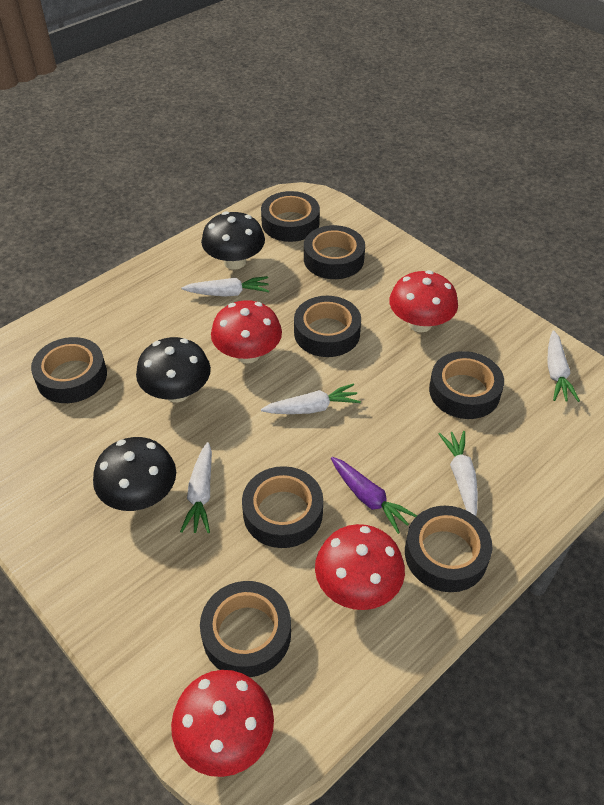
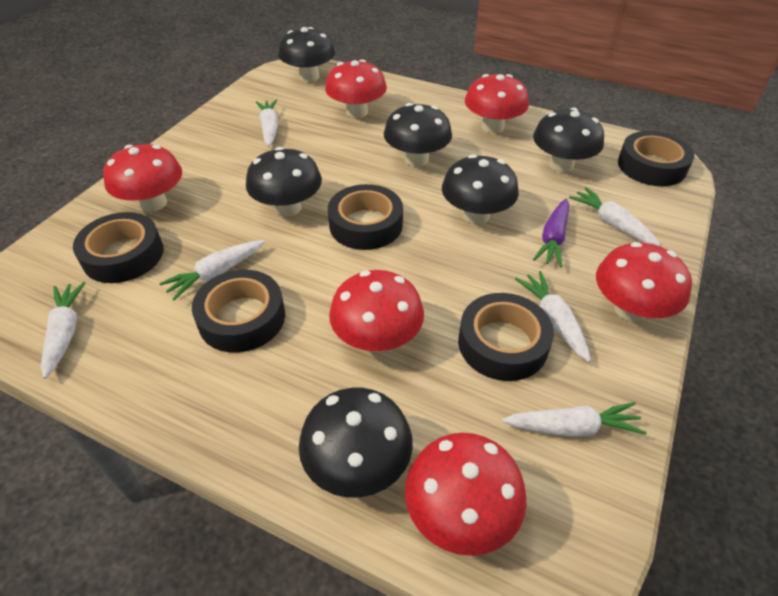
black mushroom: 3 -> 6
black tape: 8 -> 5
red mushroom: 4 -> 6
white carrot: 5 -> 6

